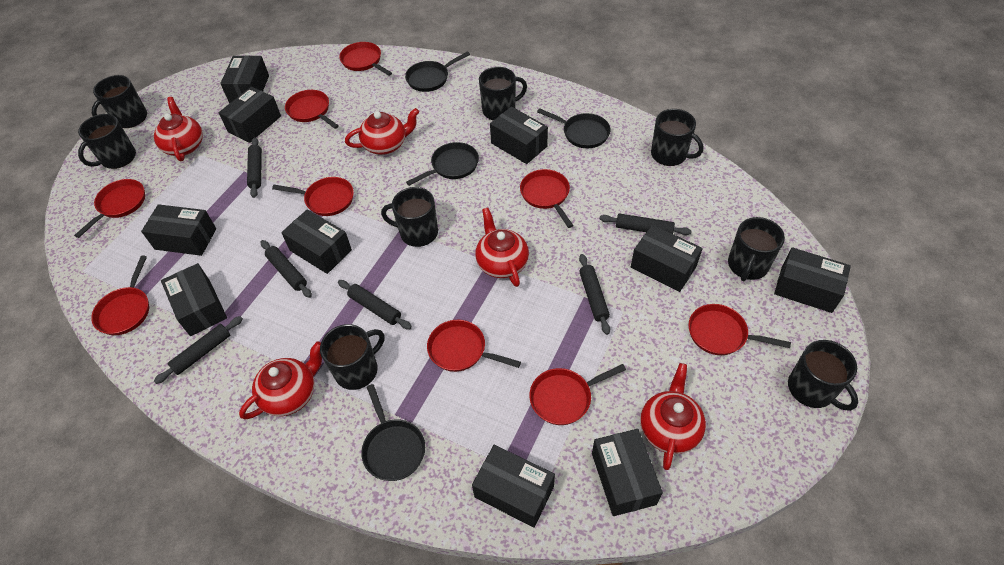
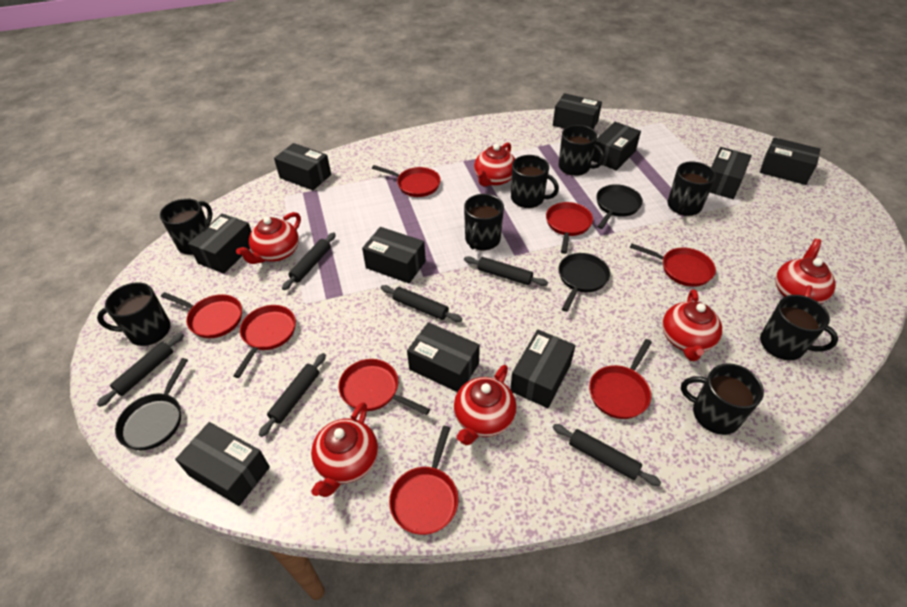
black pan: 4 -> 3
red pan: 9 -> 8
red teapot: 5 -> 6

